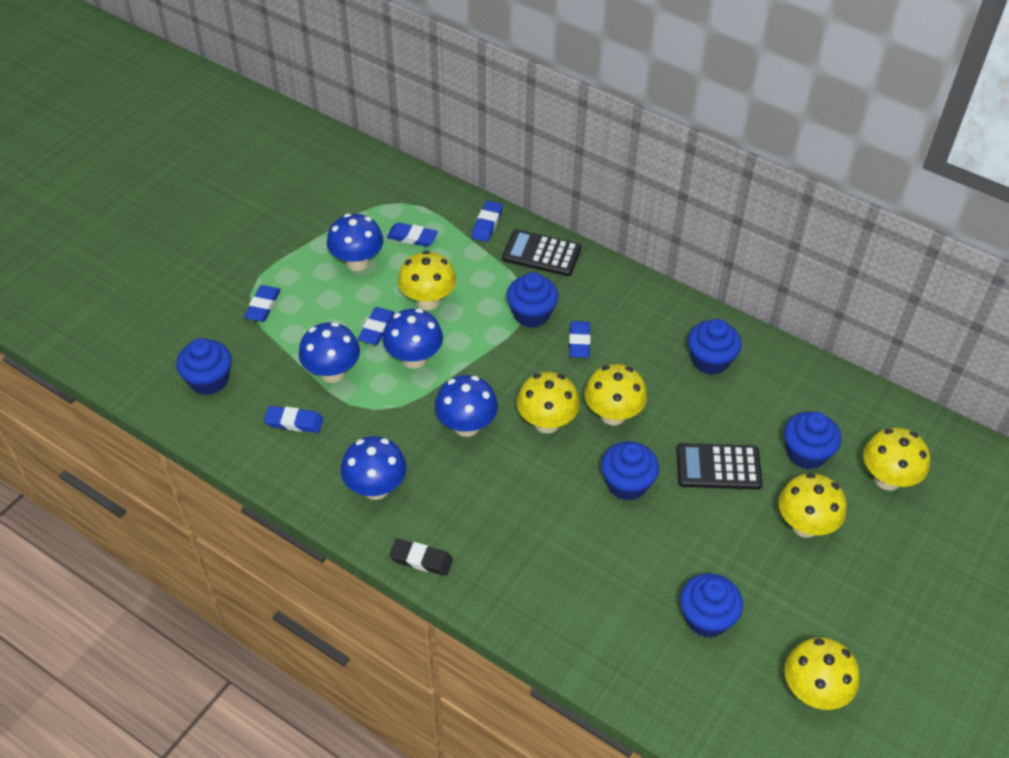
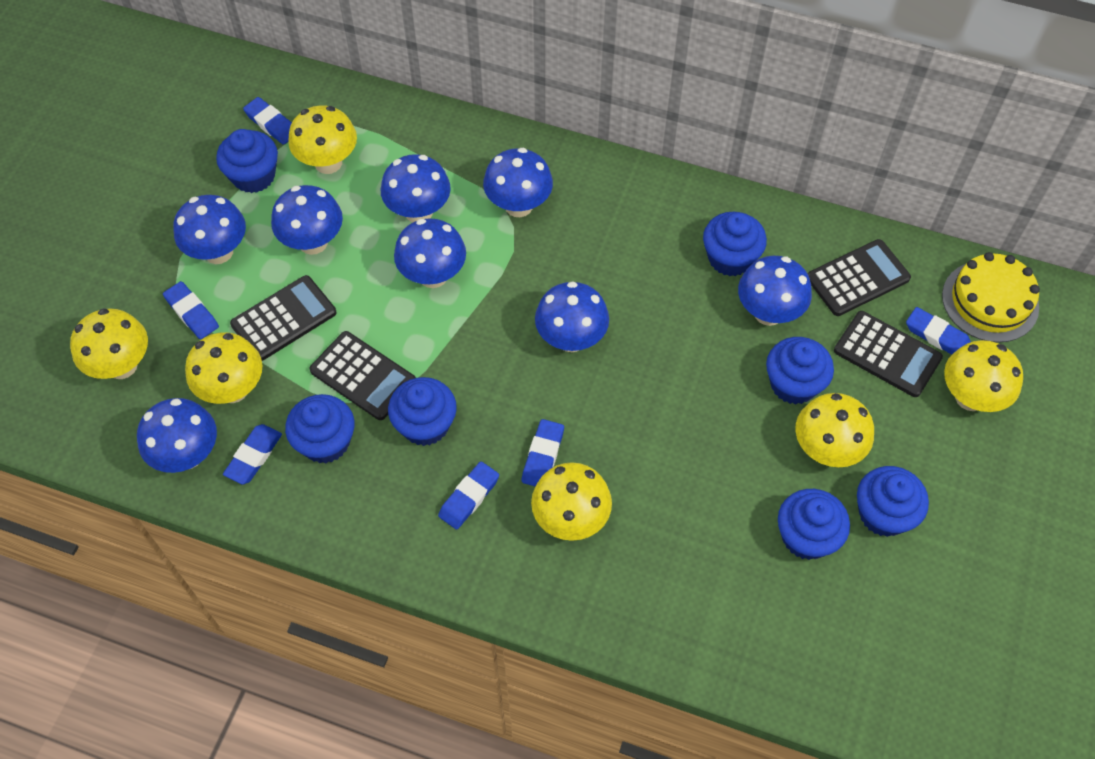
black calculator: 2 -> 4
black eraser: 1 -> 0
blue cupcake: 6 -> 7
blue mushroom: 5 -> 8
yellow cake: 0 -> 1

